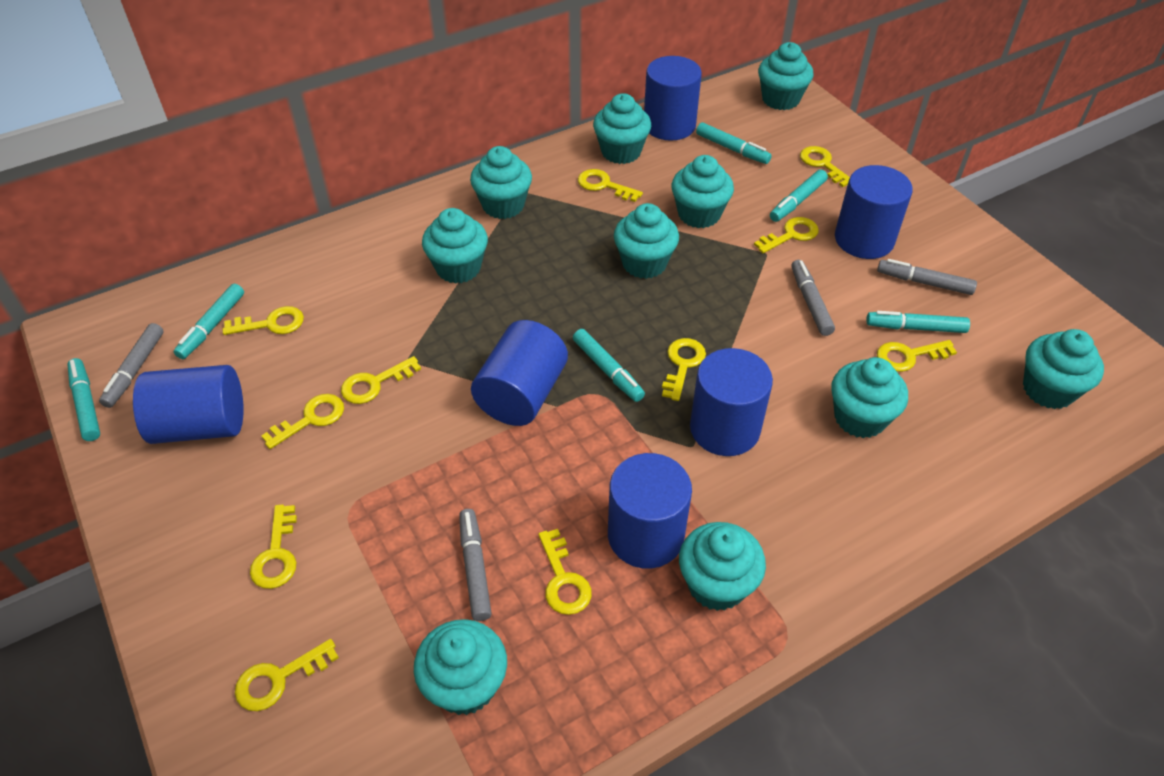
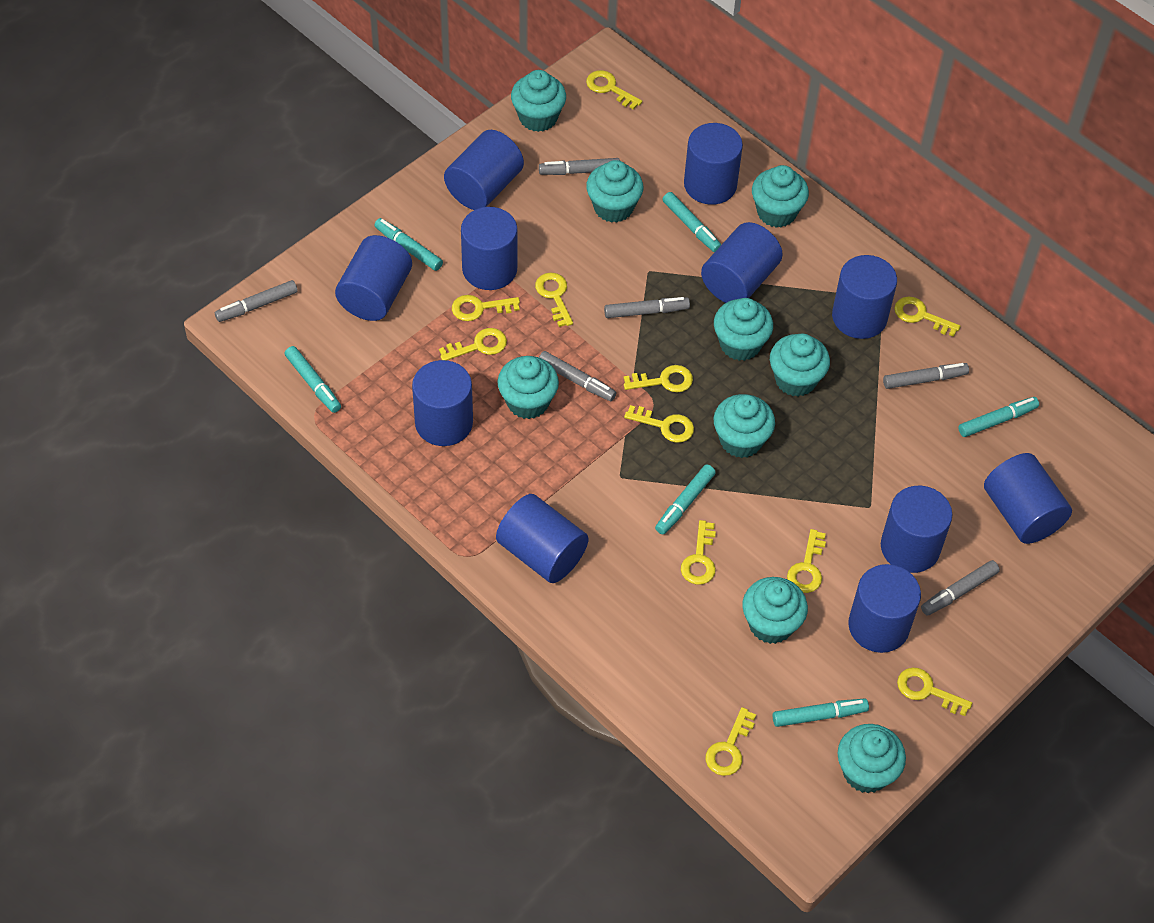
blue cylinder: 6 -> 11
grey marker: 4 -> 6
turquoise cupcake: 10 -> 9

